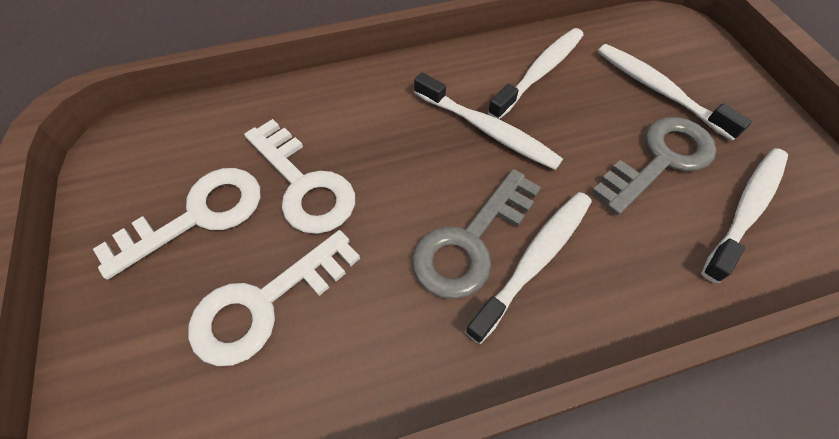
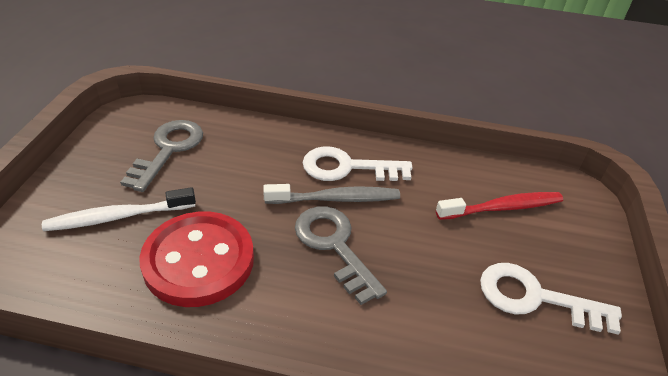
grey toothbrush: 0 -> 1
red button: 0 -> 1
red toothbrush: 0 -> 1
white key: 3 -> 2
white toothbrush: 5 -> 1

